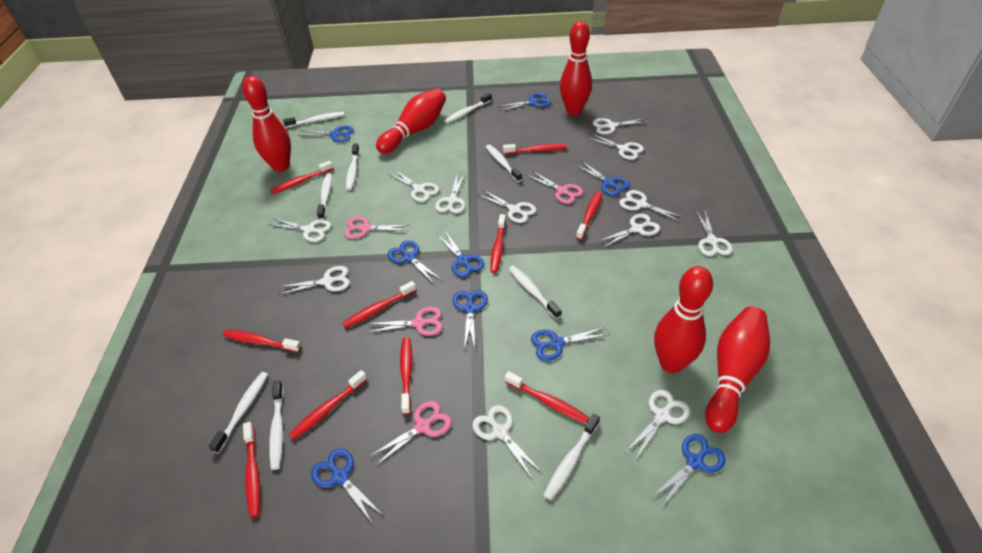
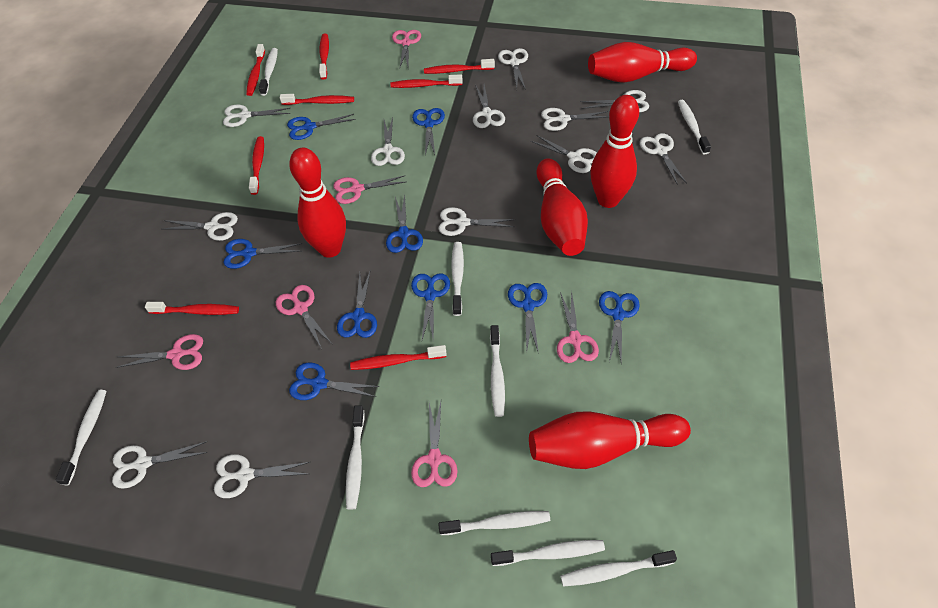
pink scissors: 4 -> 6
red toothbrush: 10 -> 8

